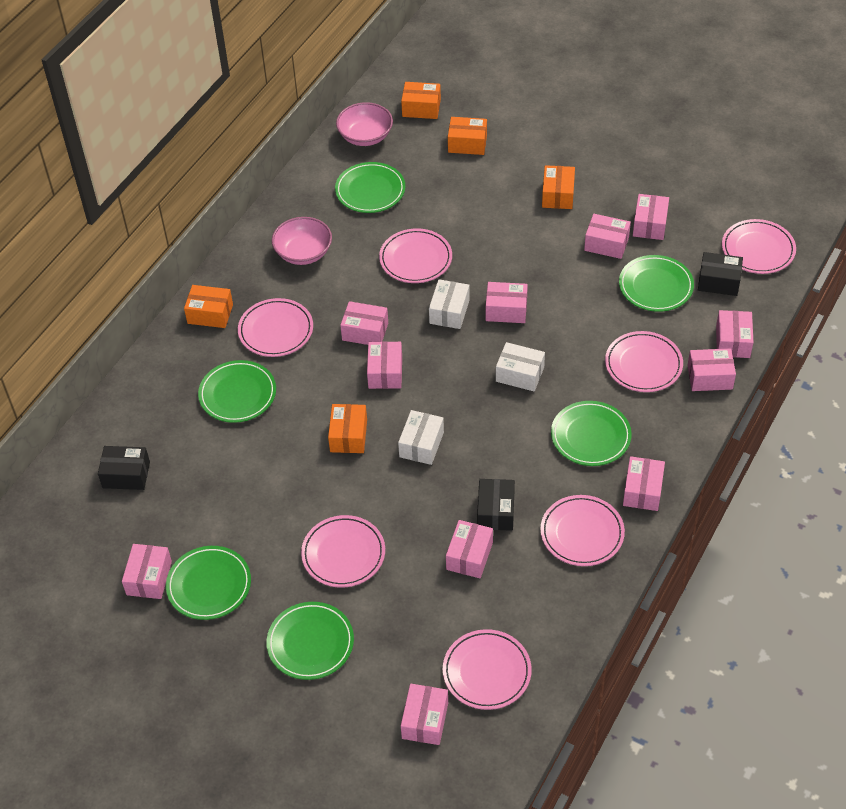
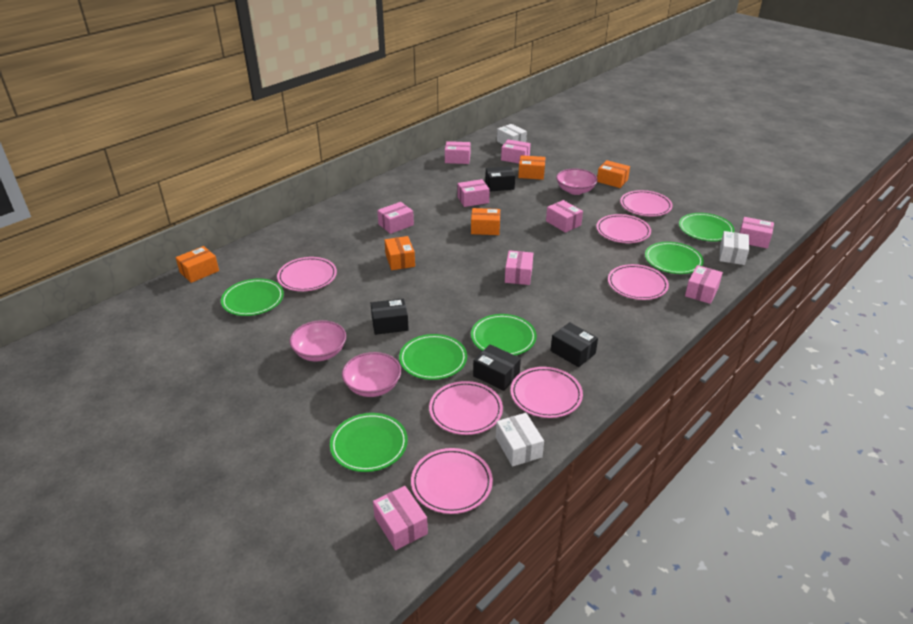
black box: 3 -> 4
pink bowl: 2 -> 3
pink box: 11 -> 9

